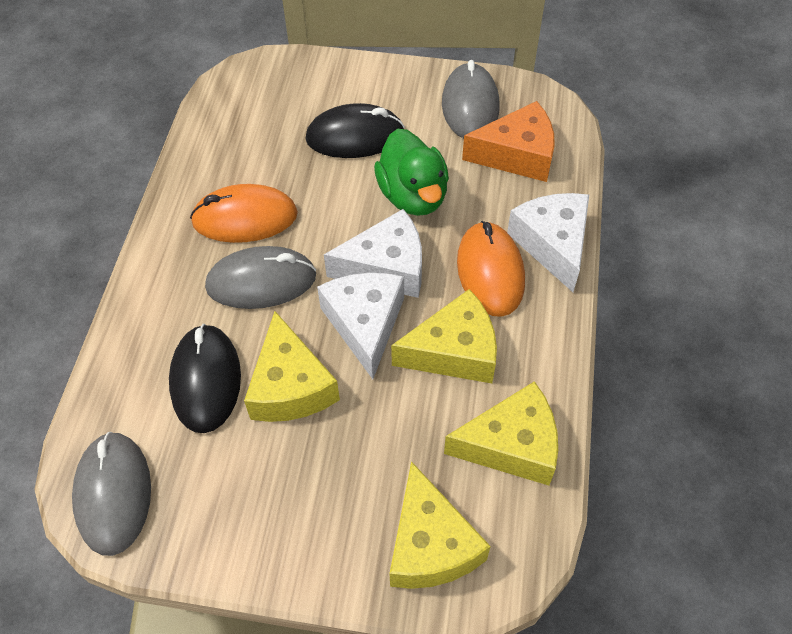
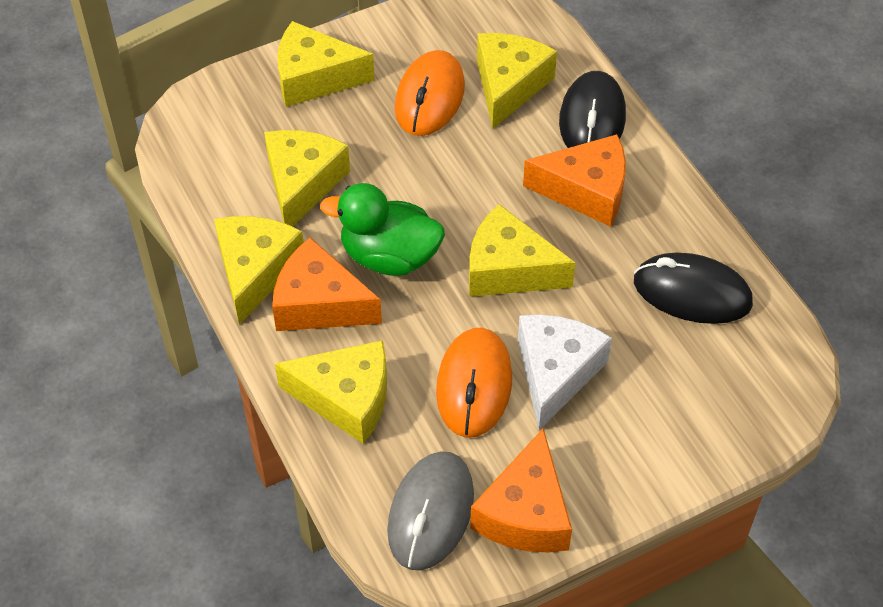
grey mouse: 3 -> 1
orange cheese: 1 -> 3
white cheese: 3 -> 1
yellow cheese: 4 -> 6

